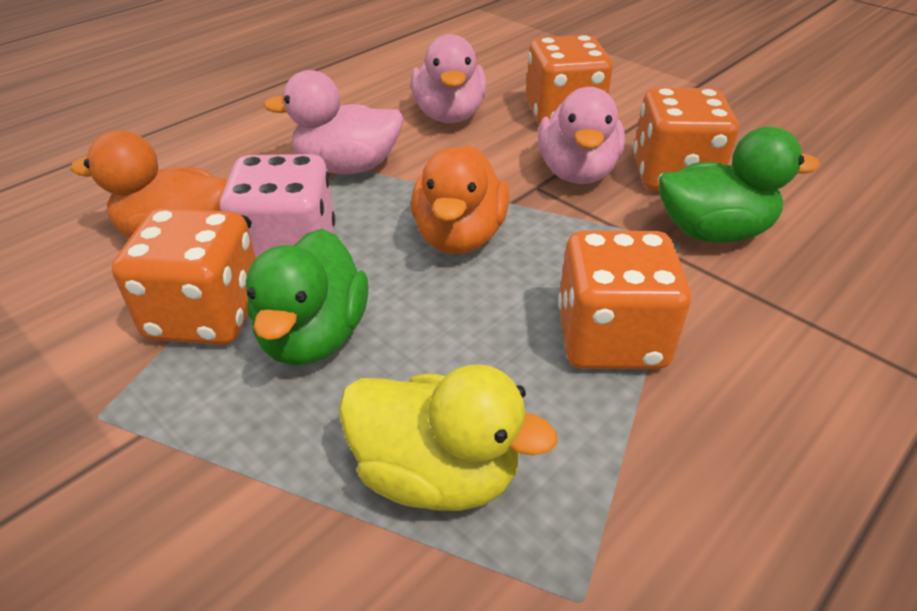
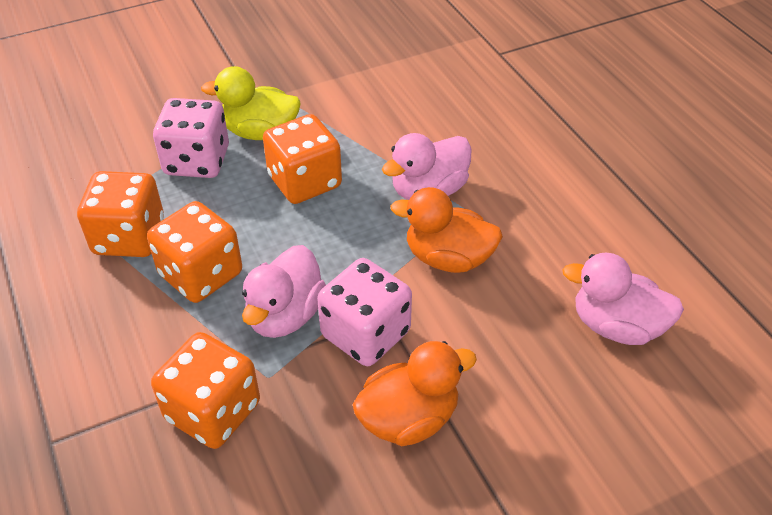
green duck: 2 -> 0
pink dice: 1 -> 2

